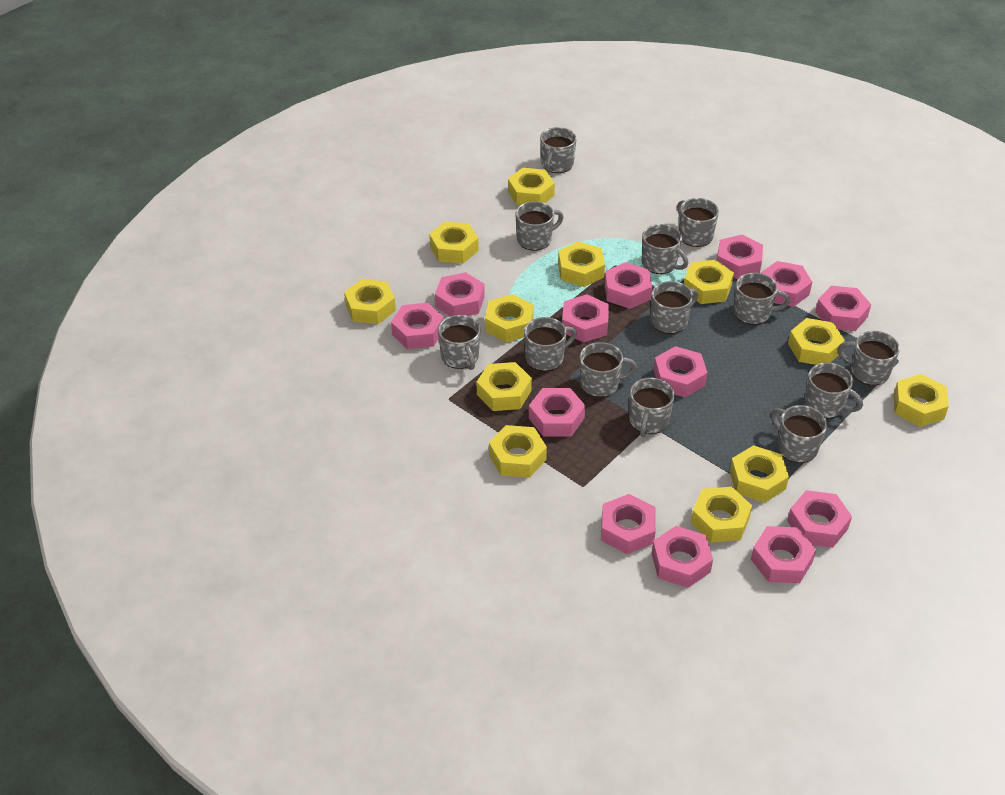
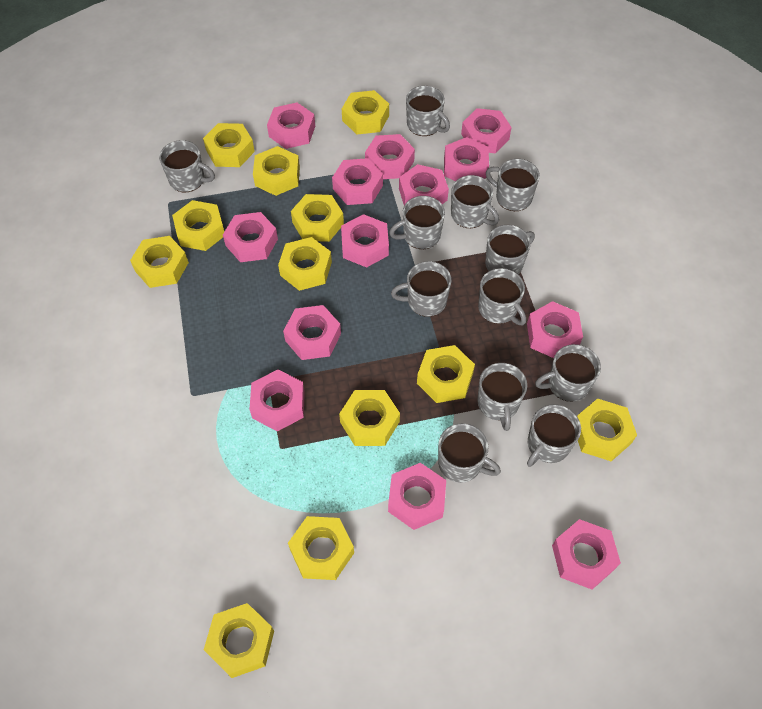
grey mug: 13 -> 12

